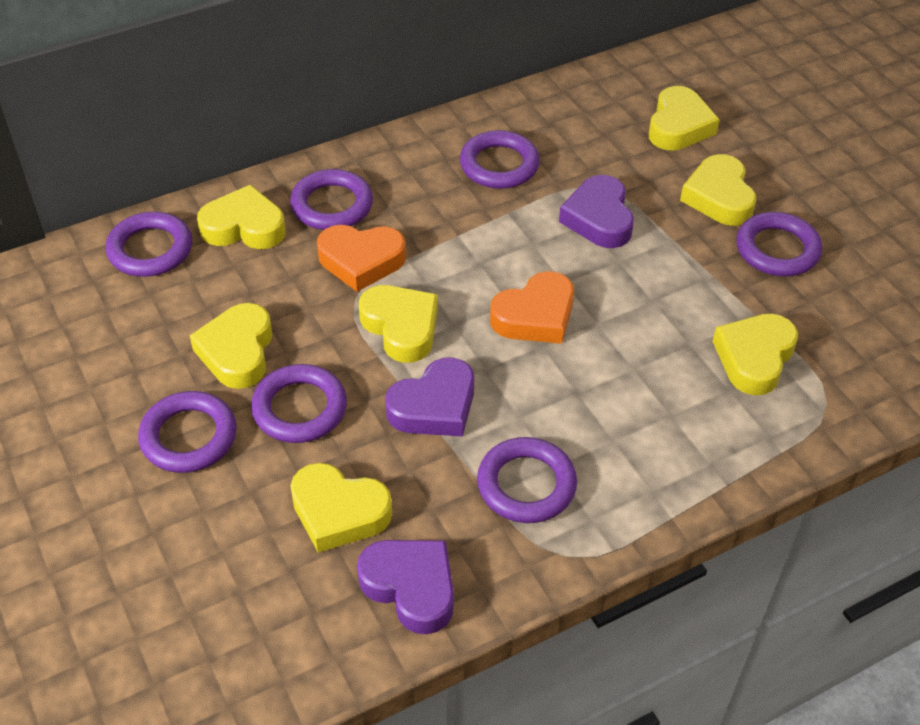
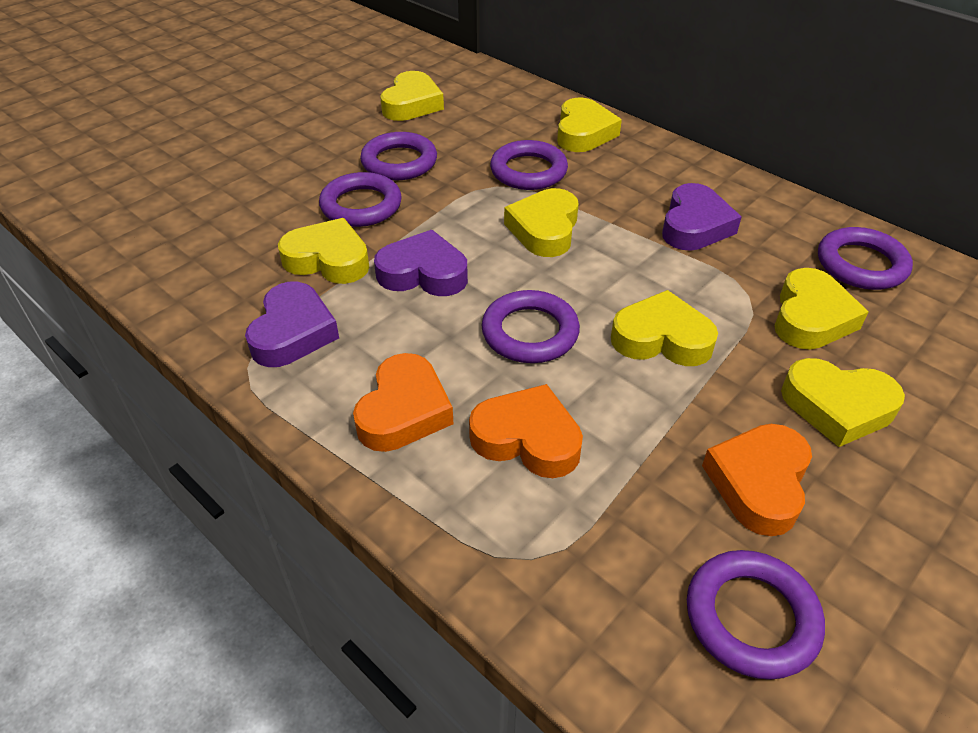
orange heart: 2 -> 3
purple ring: 7 -> 6

